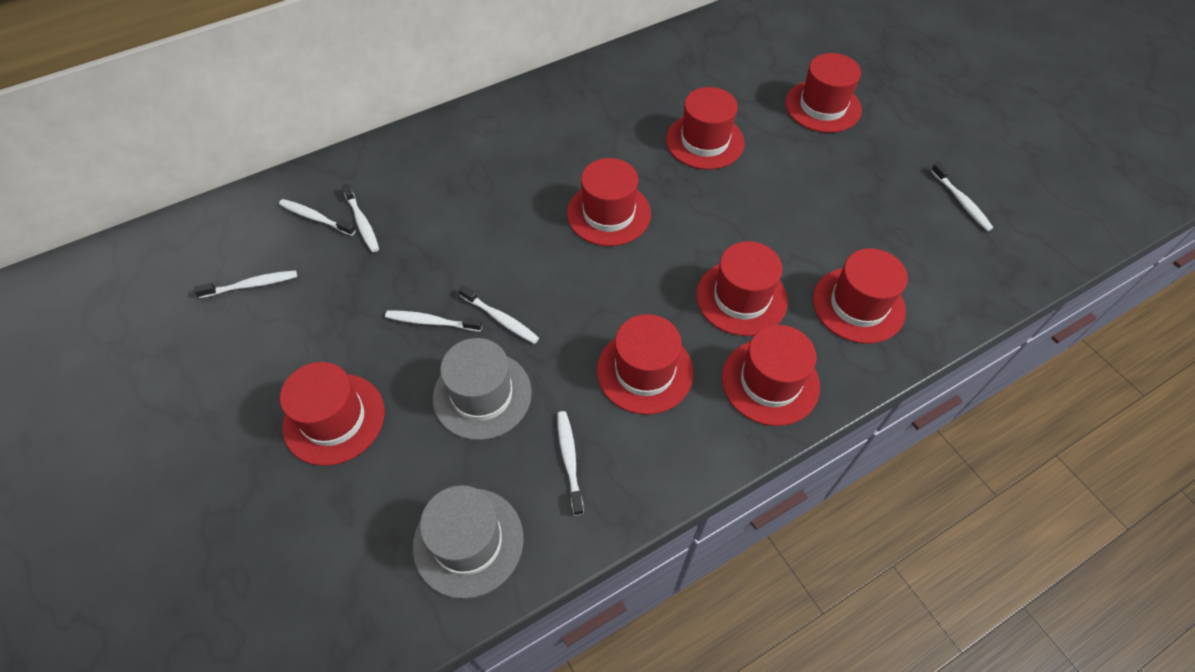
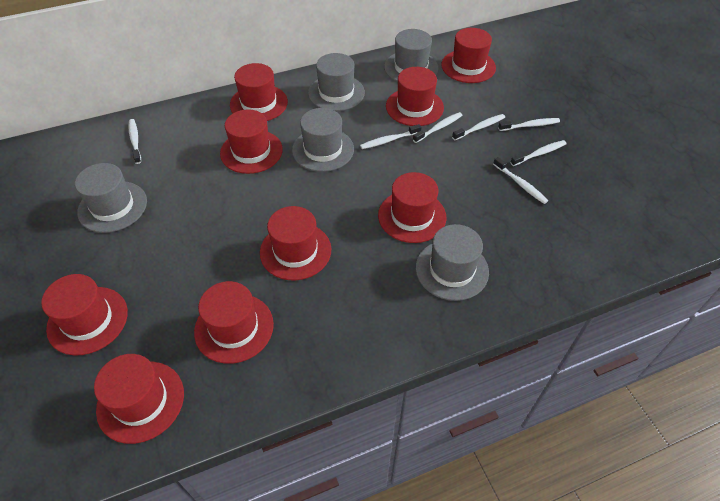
grey hat: 2 -> 5
red hat: 8 -> 9

